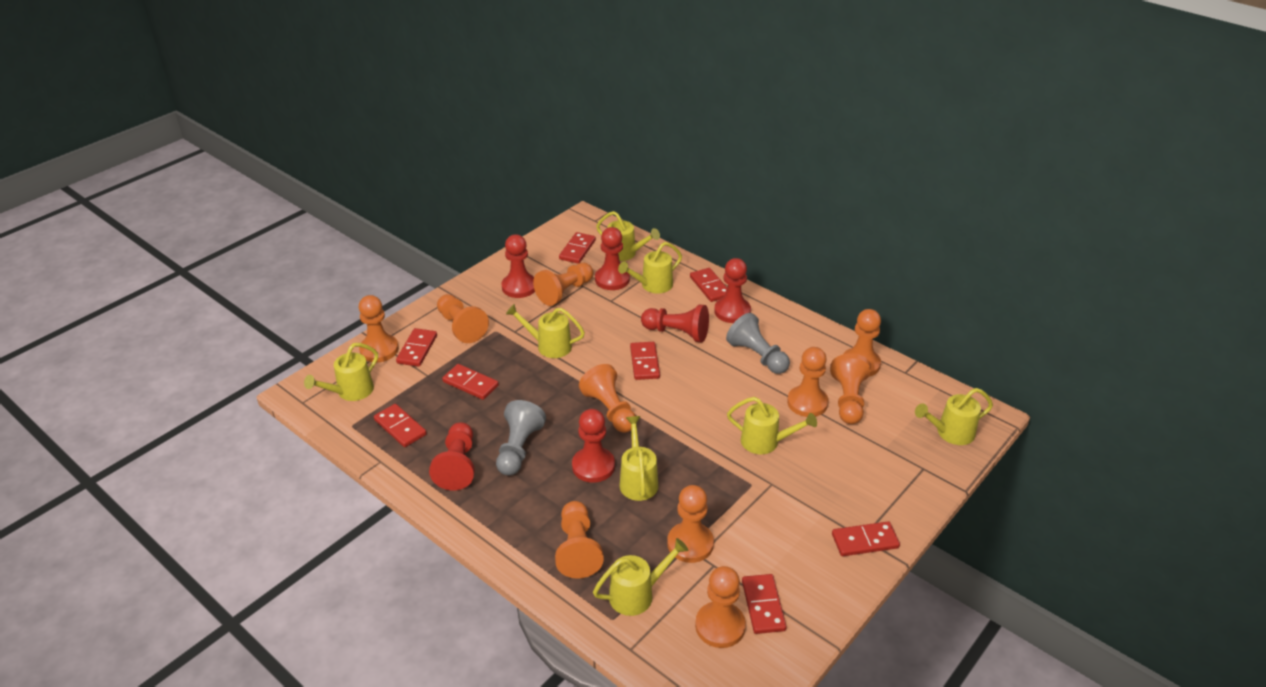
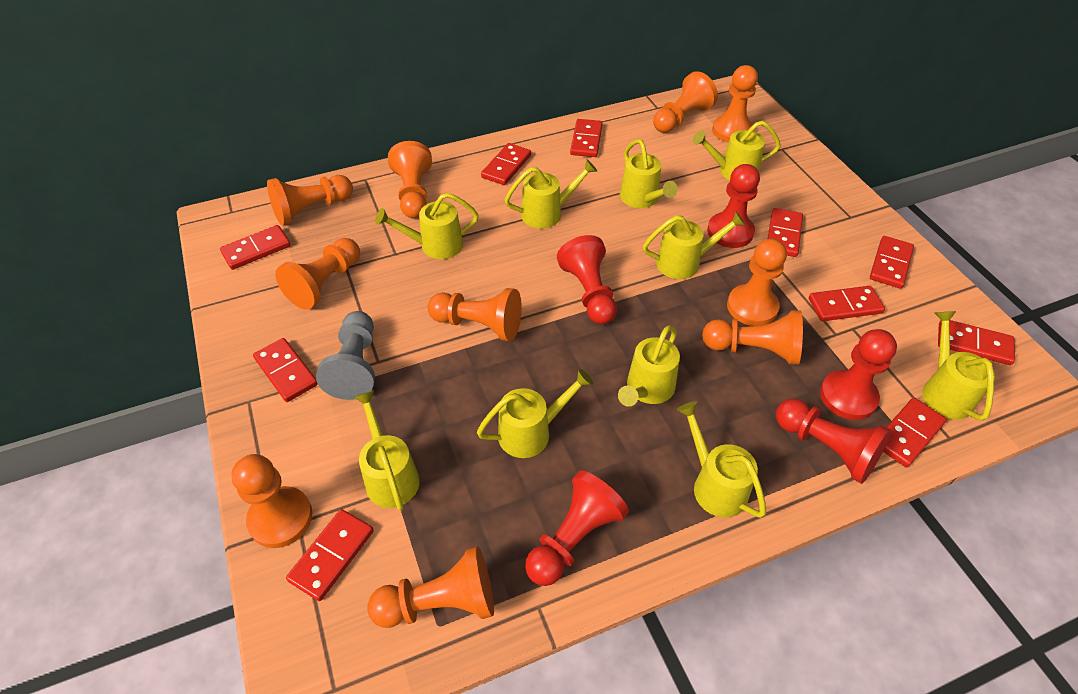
grey pawn: 2 -> 1
red domino: 8 -> 10
red pawn: 6 -> 5
yellow watering can: 8 -> 10

